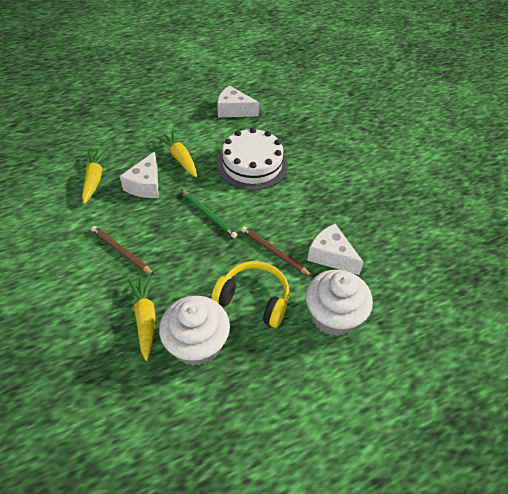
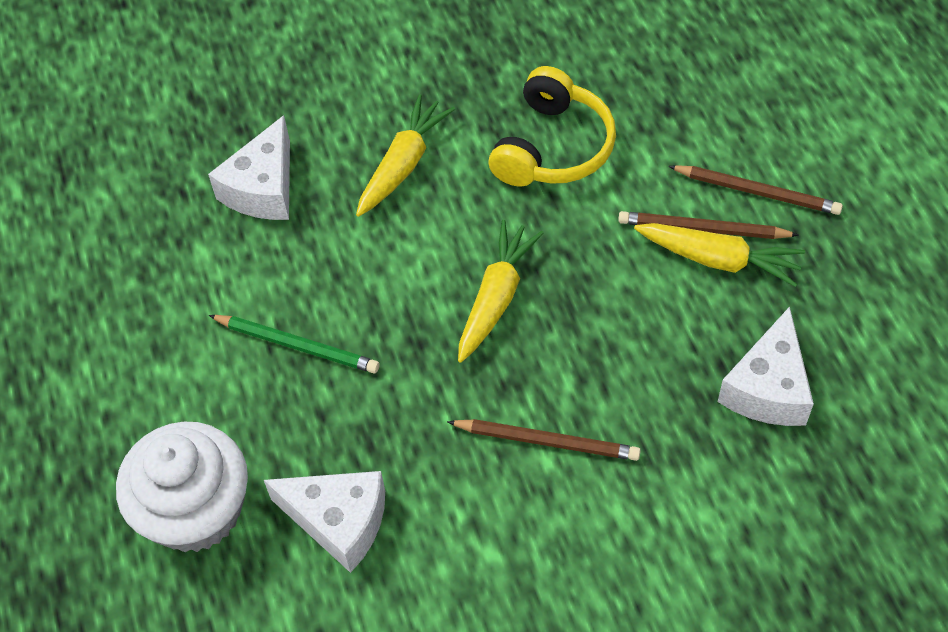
brown pencil: 2 -> 3
white cake: 1 -> 0
white cupcake: 2 -> 1

